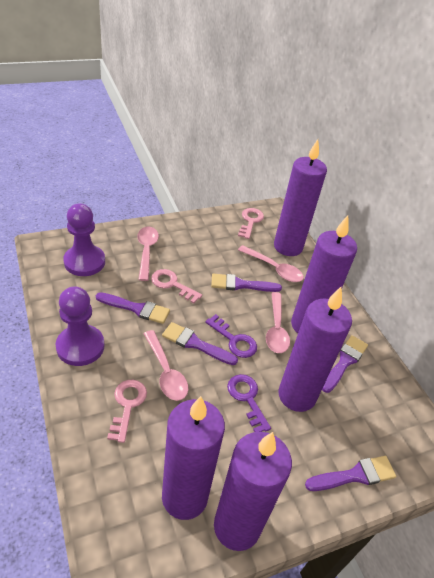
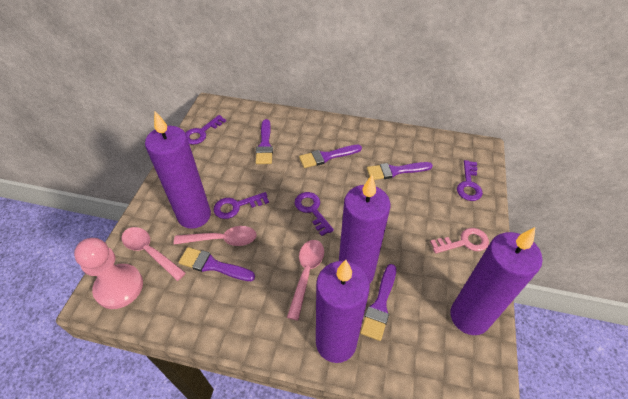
pink key: 3 -> 1
pink pawn: 0 -> 1
pink spoon: 4 -> 3
purple candle: 5 -> 4
purple key: 2 -> 4
purple pawn: 2 -> 0

